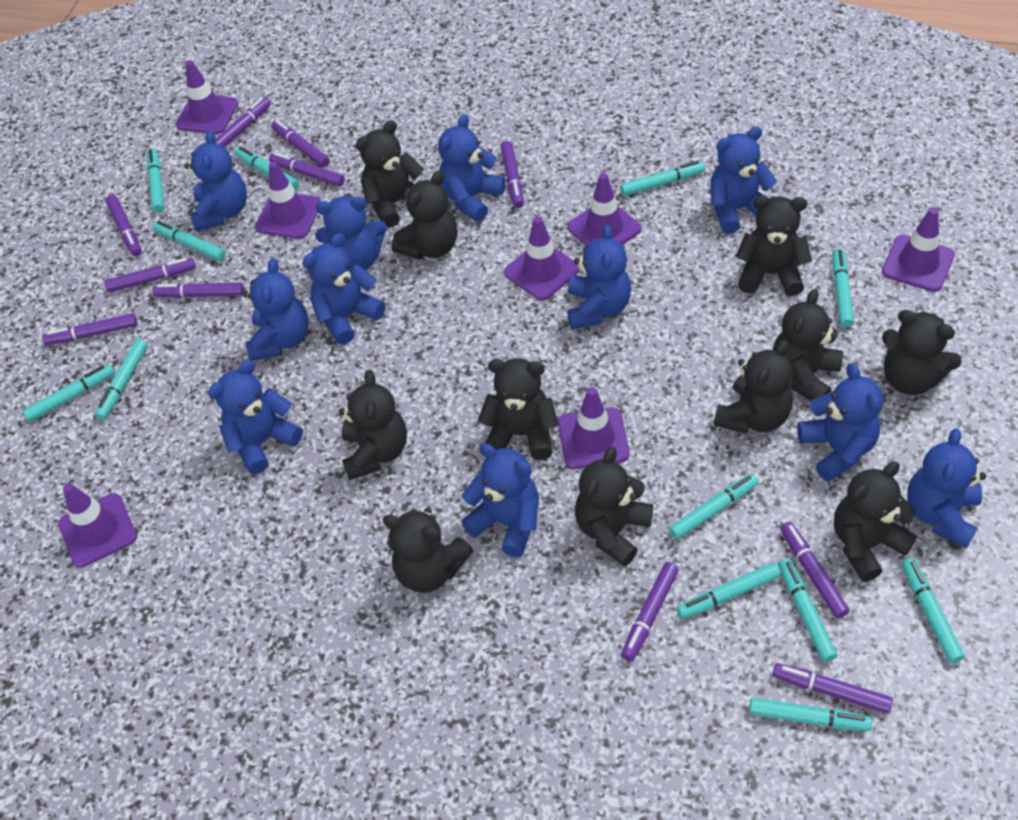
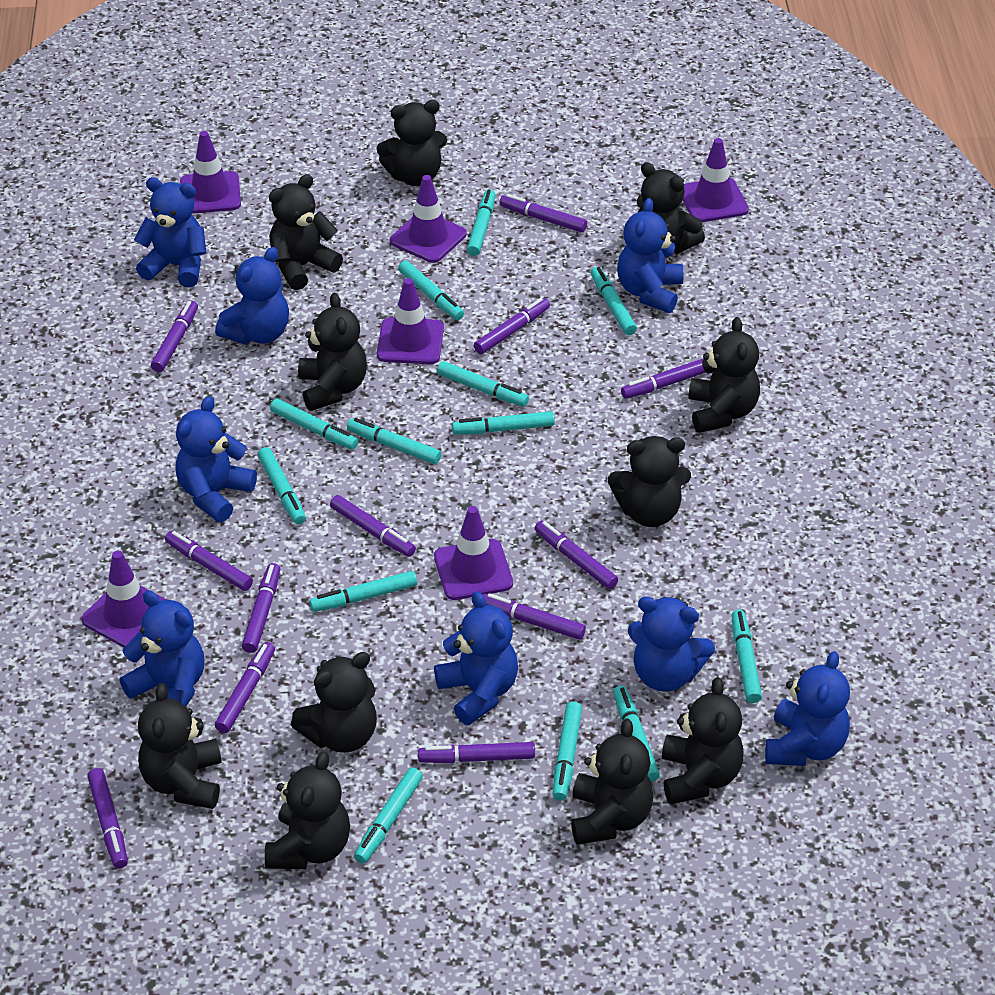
blue teddy bear: 11 -> 8
purple marker: 11 -> 12
purple traffic cone: 7 -> 6
turquoise marker: 12 -> 13

